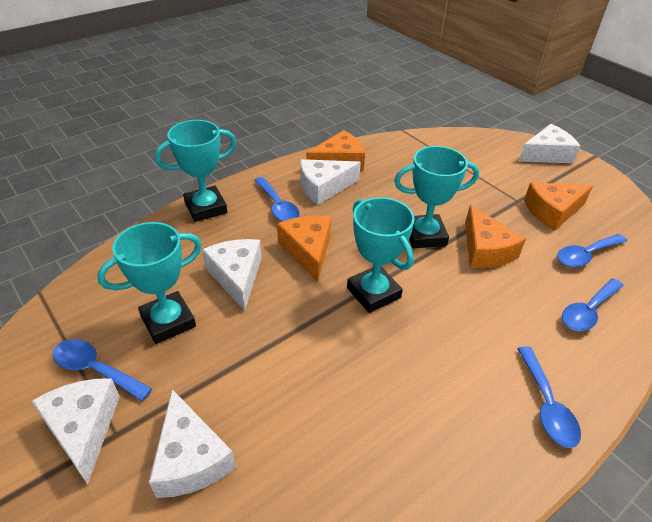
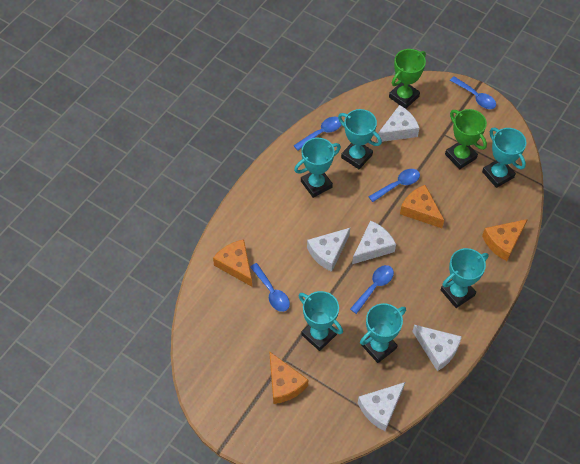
green trophy: 0 -> 2
turquoise trophy: 4 -> 6

